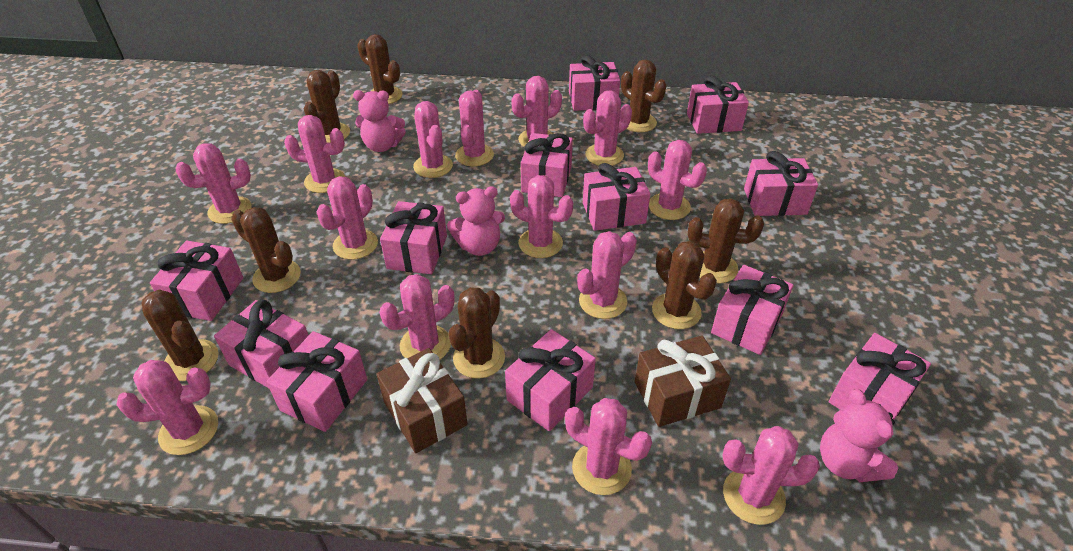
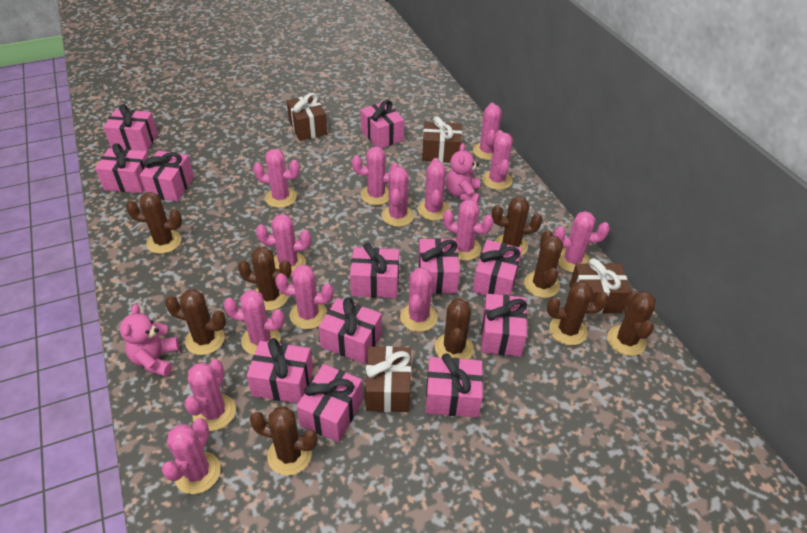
brown cactus: 8 -> 9
brown gift: 2 -> 4
pink teddy bear: 3 -> 2

